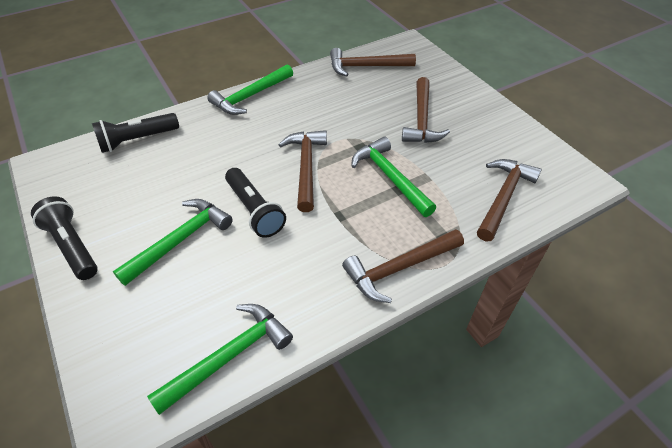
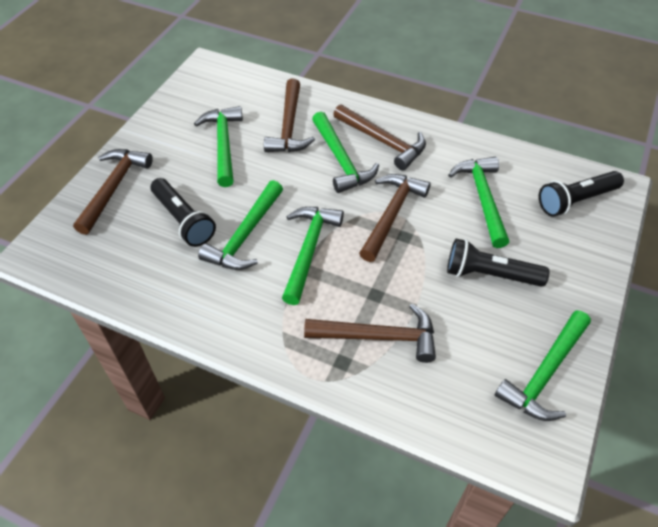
green hammer: 4 -> 6

